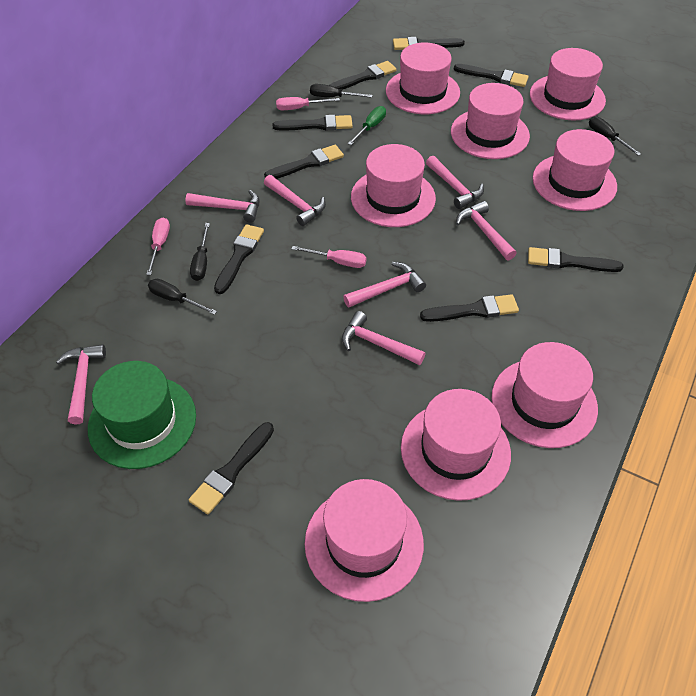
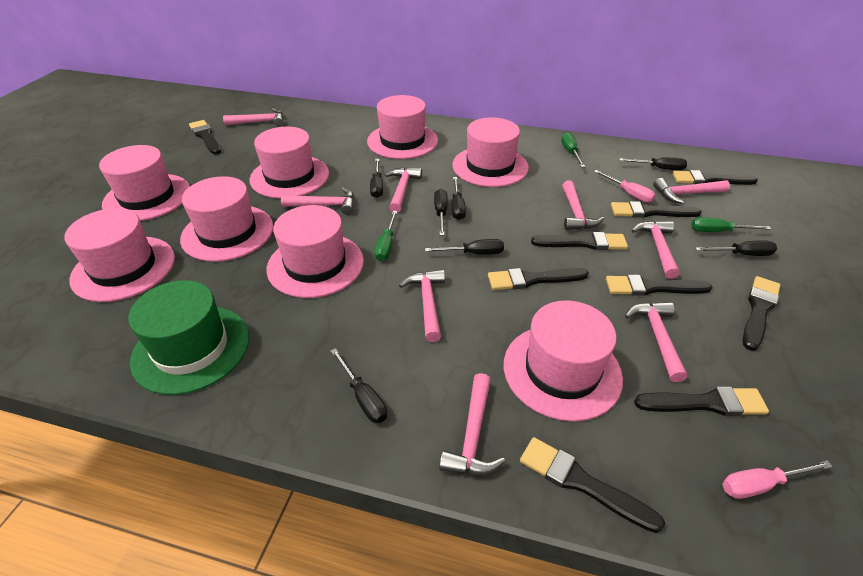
black screwdriver: 4 -> 7
green screwdriver: 1 -> 3
pink hammer: 7 -> 9
pink screwdriver: 3 -> 2

